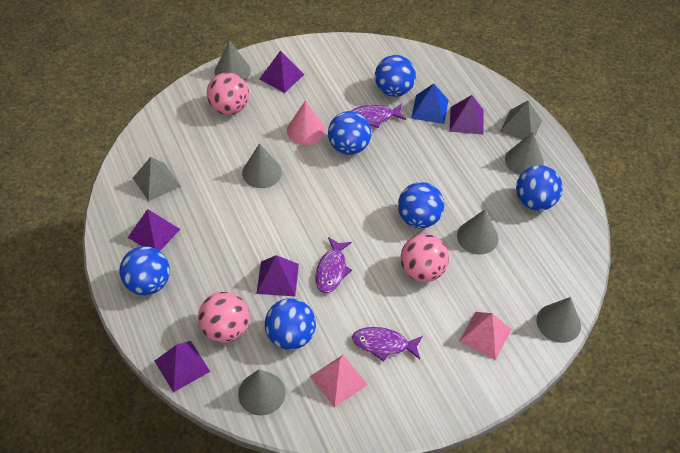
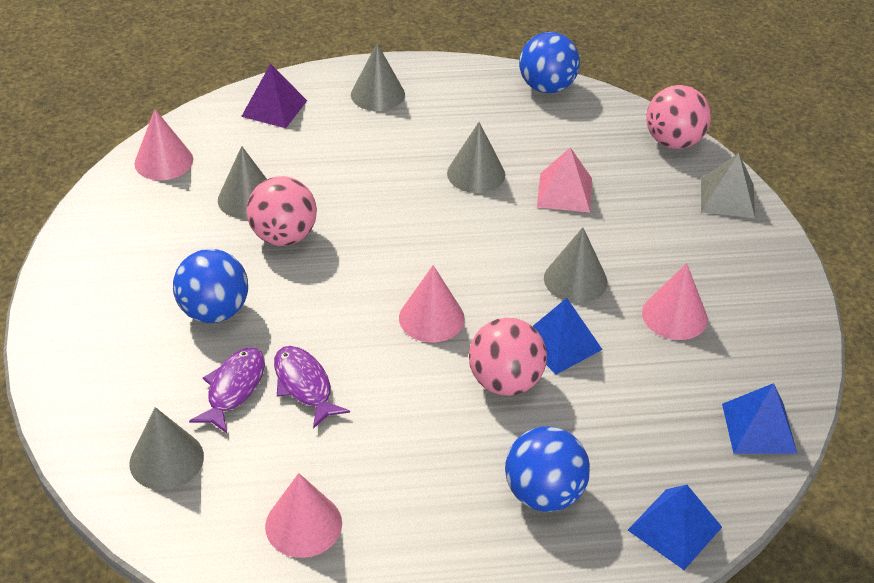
blue ball: 6 -> 3
blue pyramid: 1 -> 3
grey cone: 6 -> 5
grey pyramid: 2 -> 1
pink cone: 1 -> 4
pink pyramid: 2 -> 1
purple fish: 3 -> 2
purple pyramid: 5 -> 1

